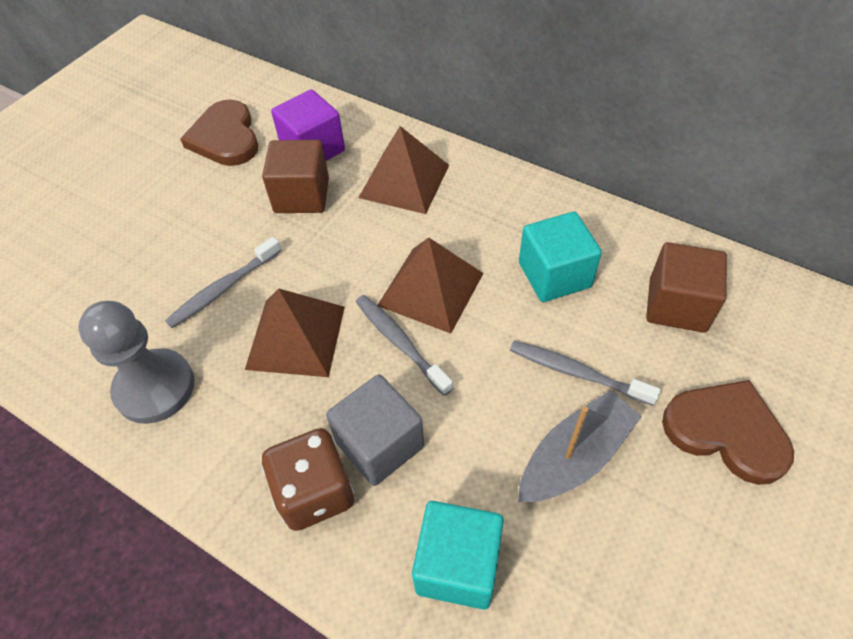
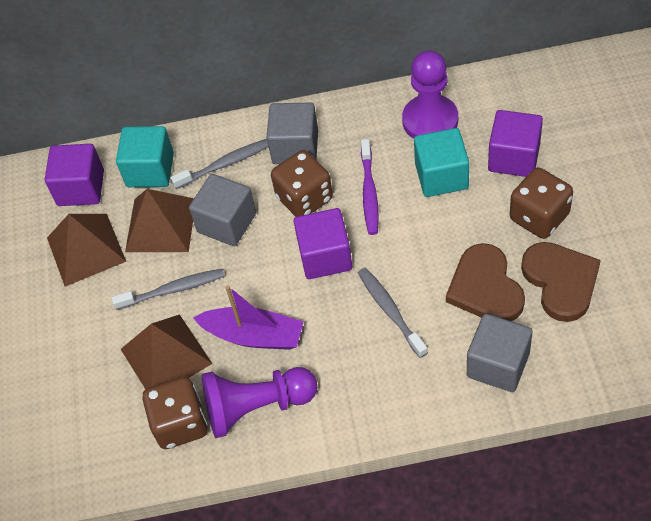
brown cube: 2 -> 0
brown dice: 1 -> 3
grey boat: 1 -> 0
grey cube: 1 -> 3
grey pawn: 1 -> 0
purple boat: 0 -> 1
purple cube: 1 -> 3
purple pawn: 0 -> 2
purple toothbrush: 0 -> 1

